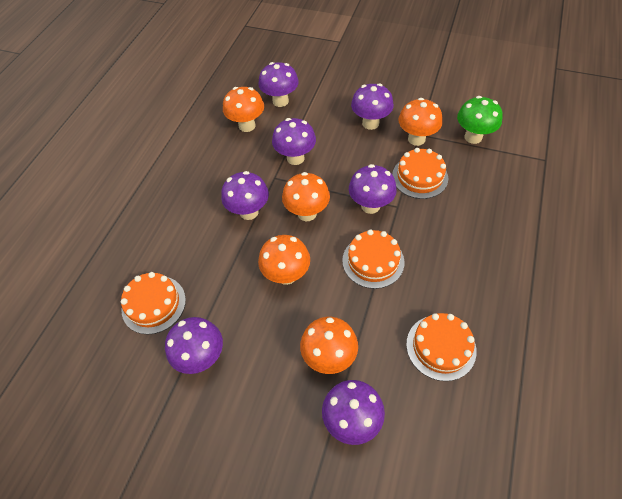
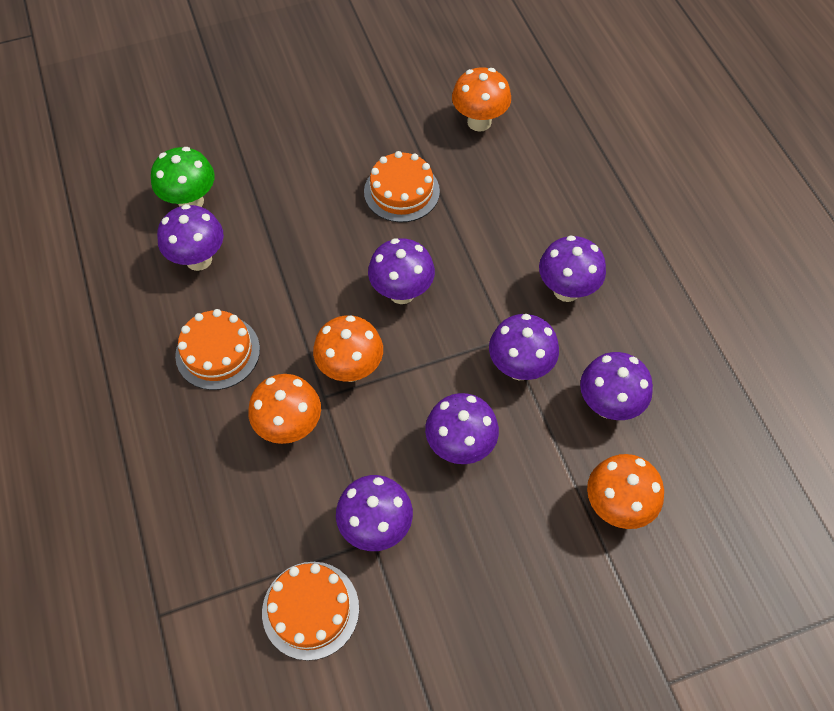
orange cake: 4 -> 3
orange mushroom: 5 -> 4

